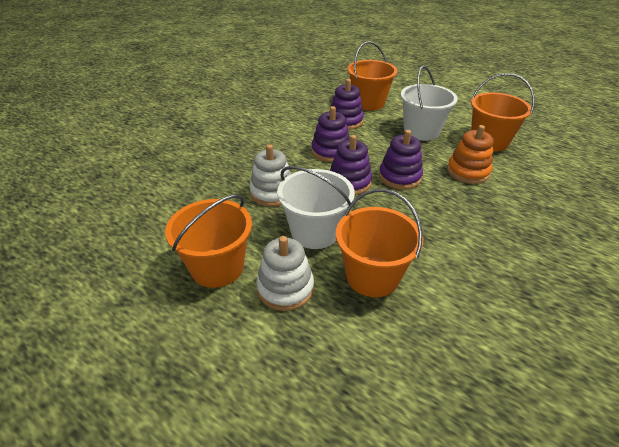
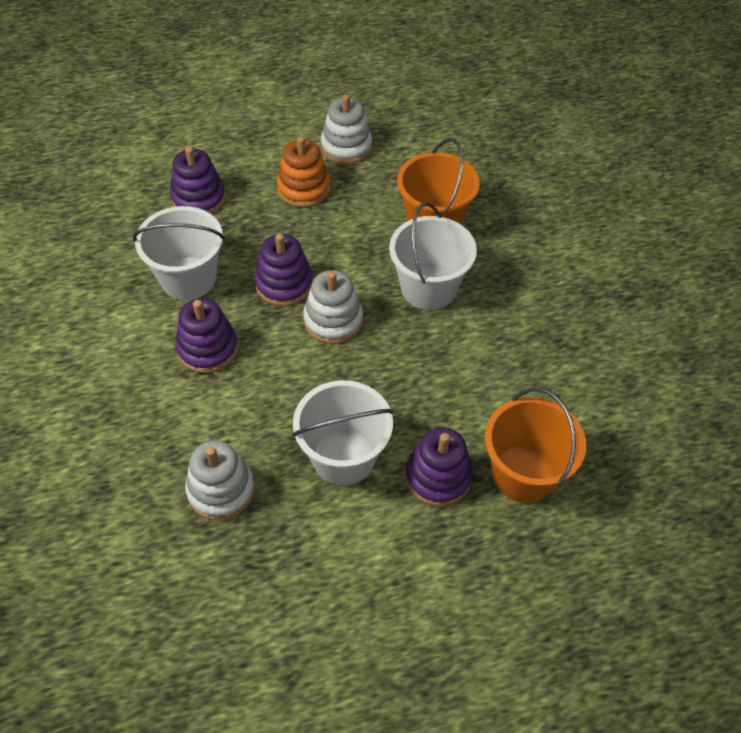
orange bucket: 4 -> 2
white bucket: 2 -> 3
white stacking toy: 2 -> 3

